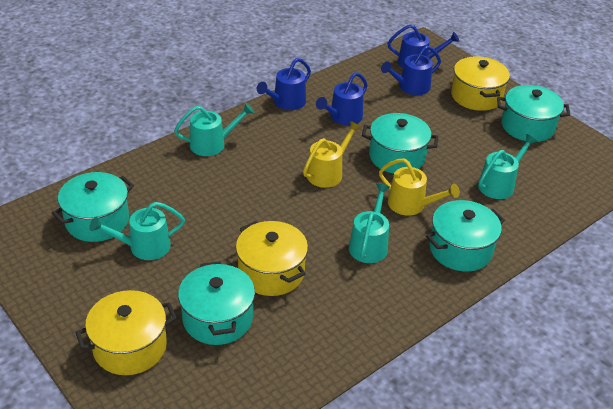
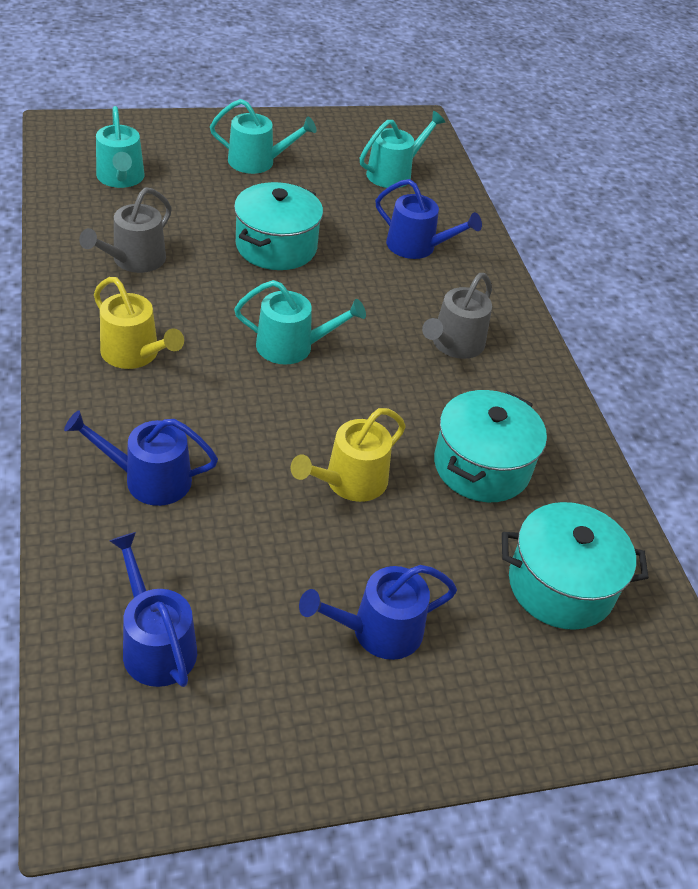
grey watering can: 0 -> 2
turquoise pot: 5 -> 3
yellow pot: 3 -> 0

